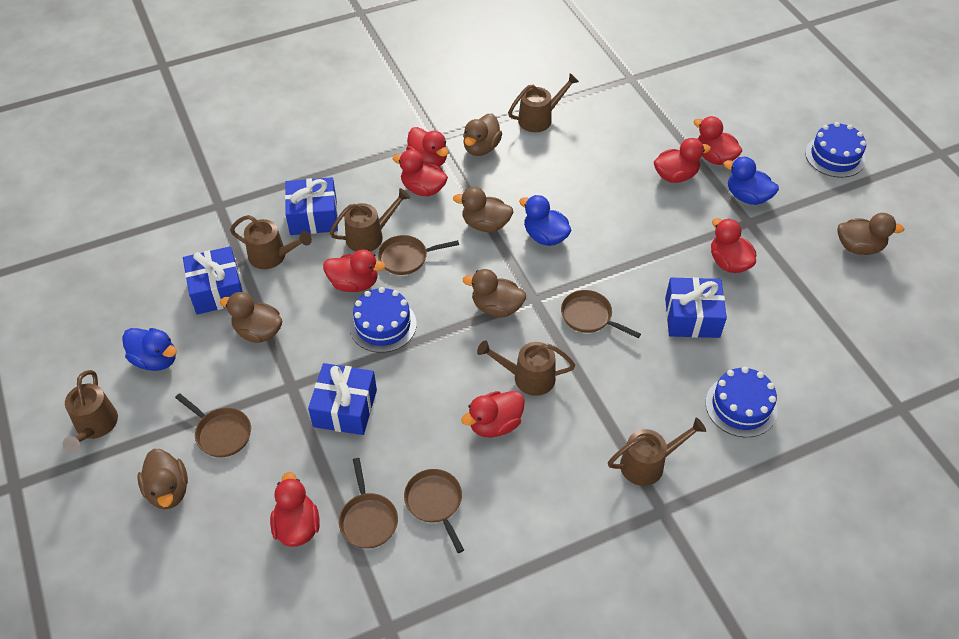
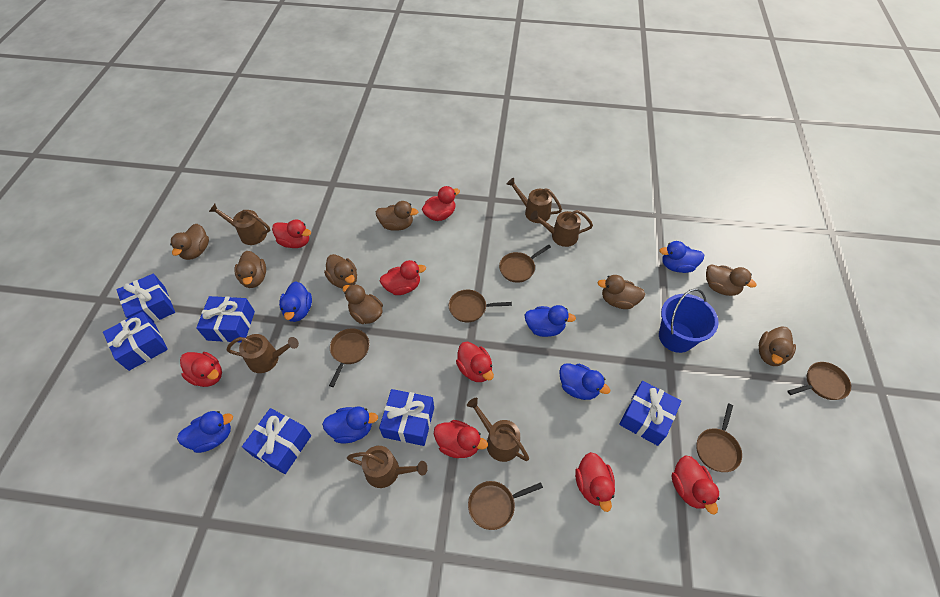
blue bucket: 0 -> 1
blue cake: 3 -> 0
blue duck: 3 -> 6
blue gift: 4 -> 6
brown duck: 6 -> 8
brown pan: 5 -> 6

